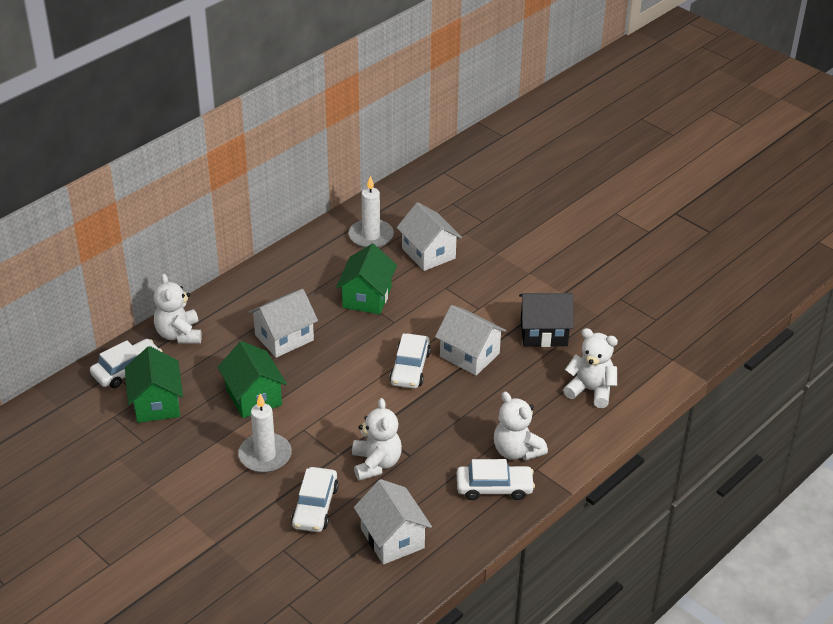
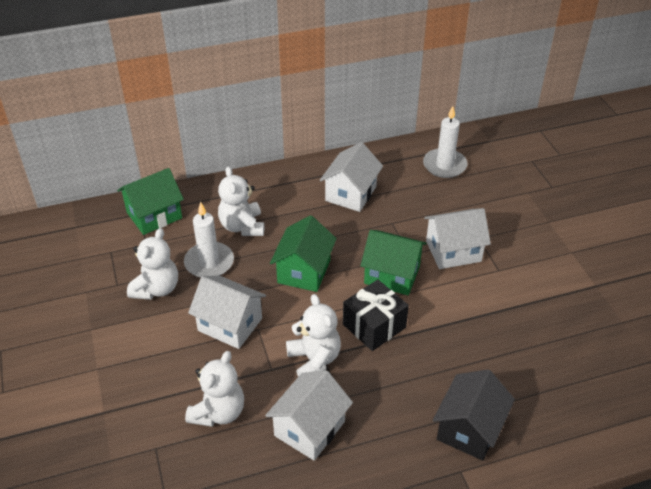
black gift: 0 -> 1
white car: 4 -> 0

